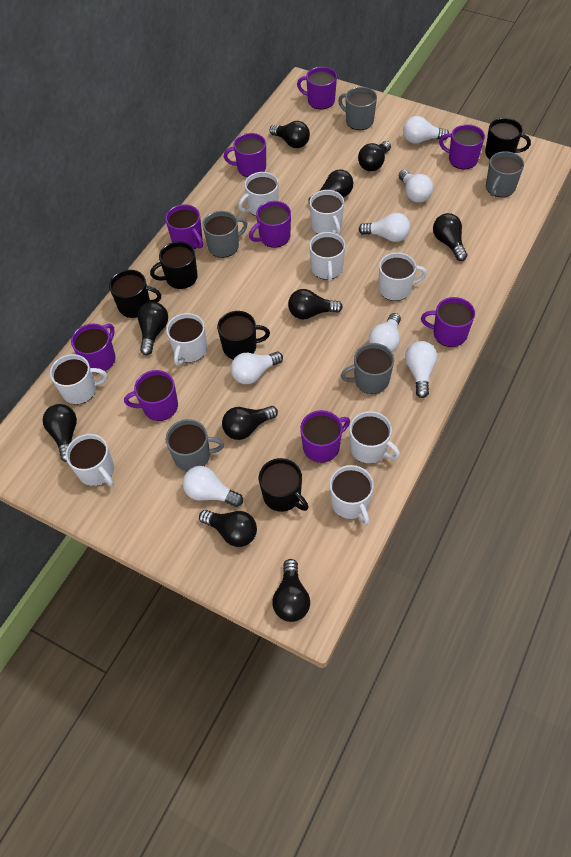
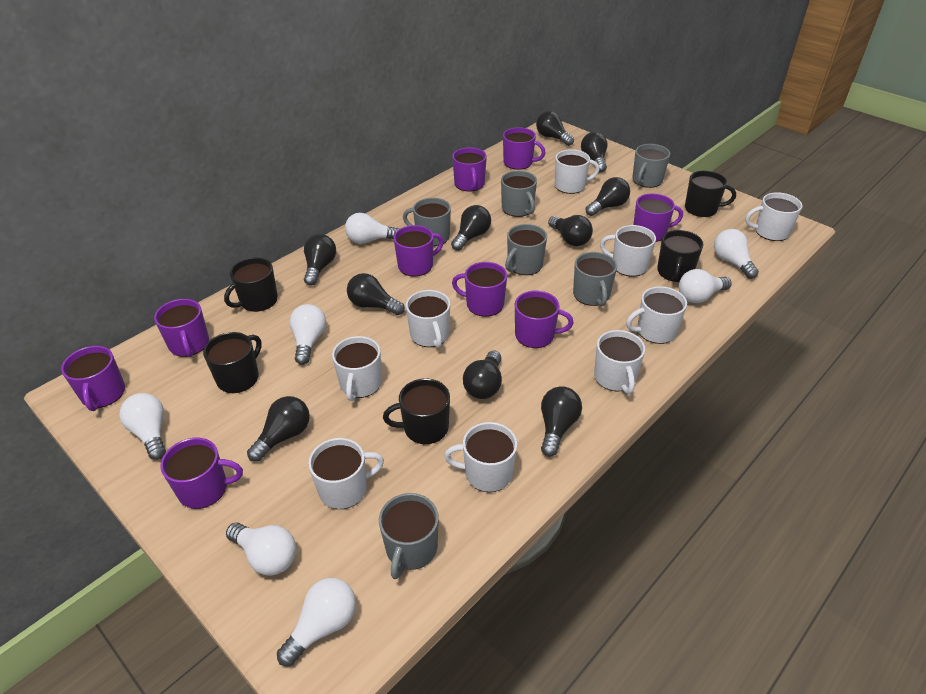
grey mug: 5 -> 6

